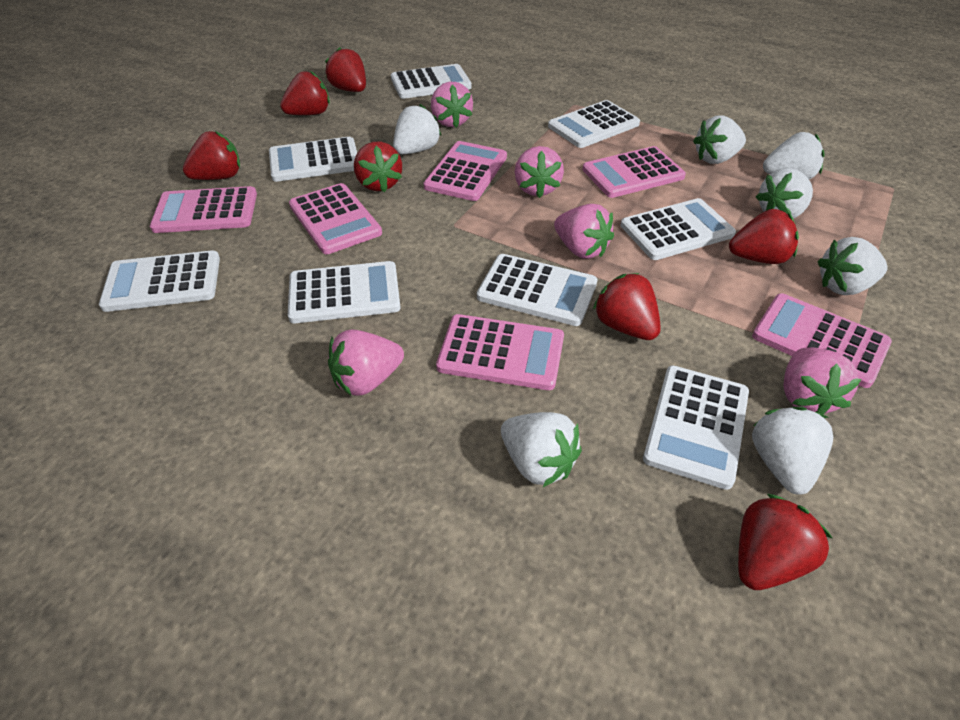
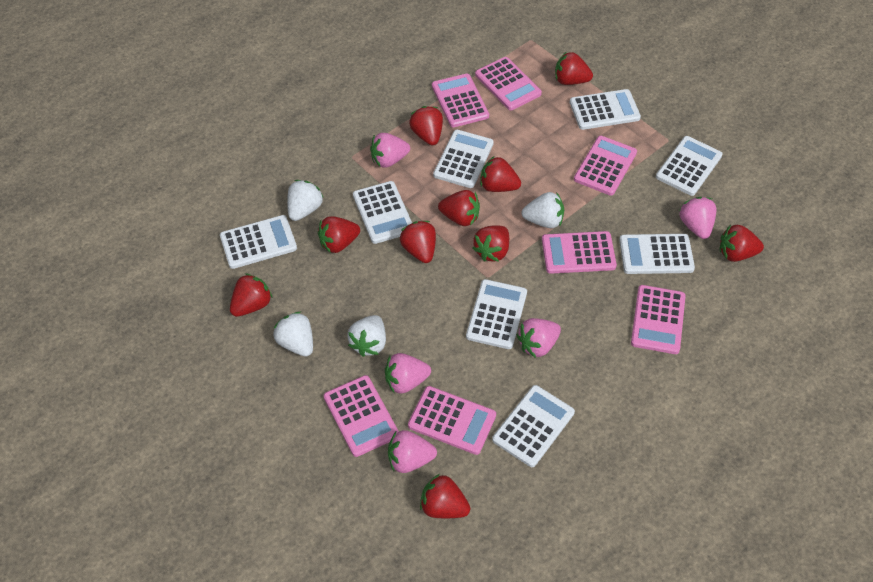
pink calculator: 6 -> 7
red strawberry: 7 -> 10
white strawberry: 7 -> 4

